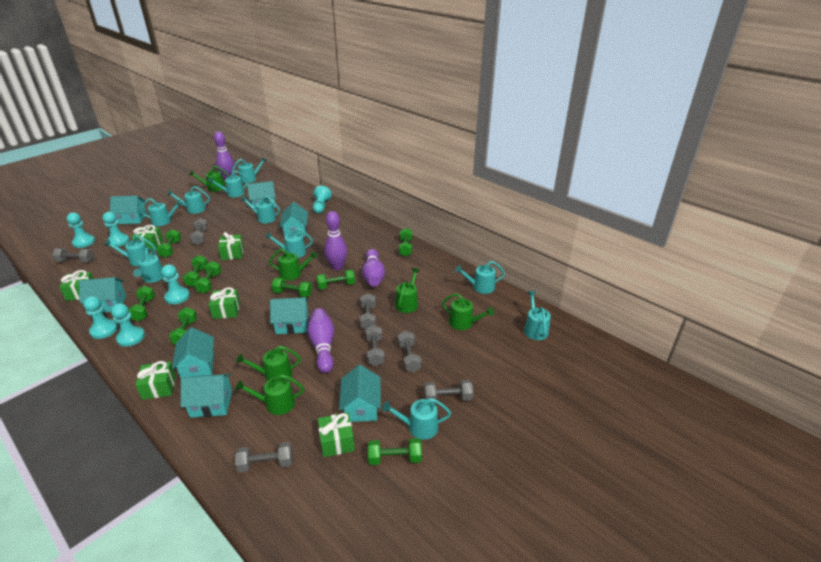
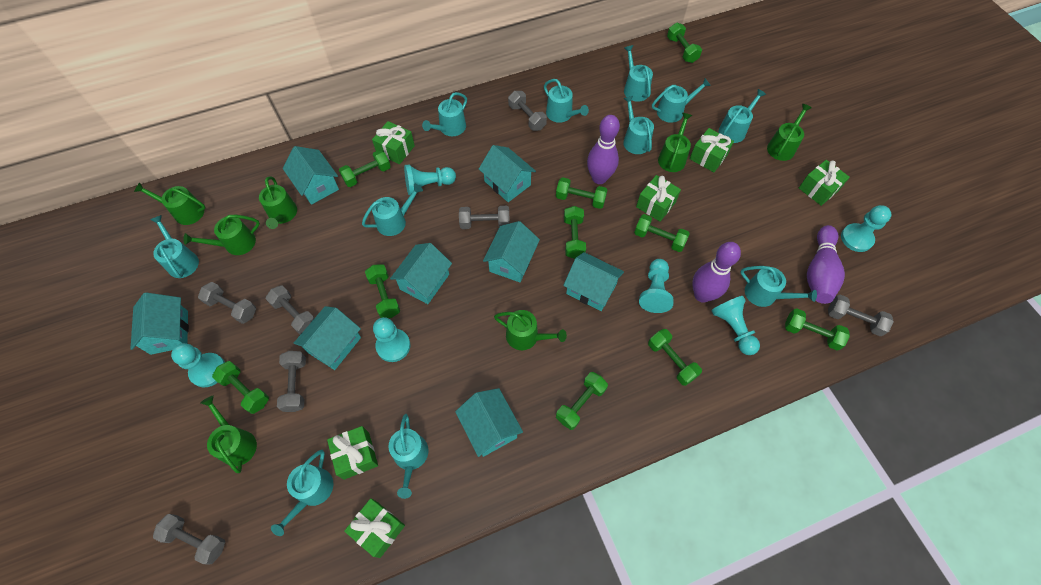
green dumbbell: 9 -> 10
green watering can: 6 -> 7
purple bowling pin: 4 -> 3

